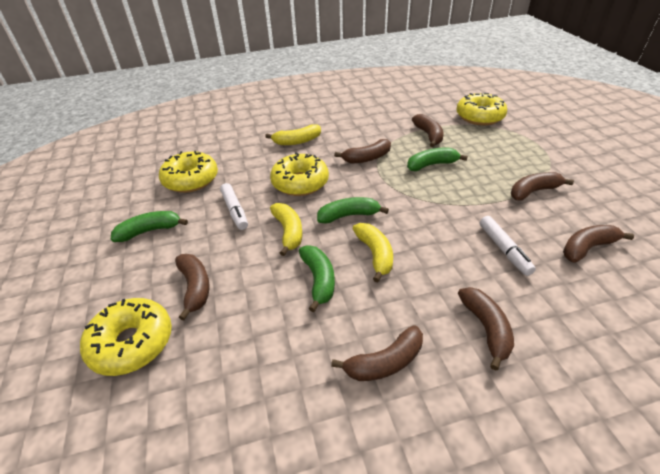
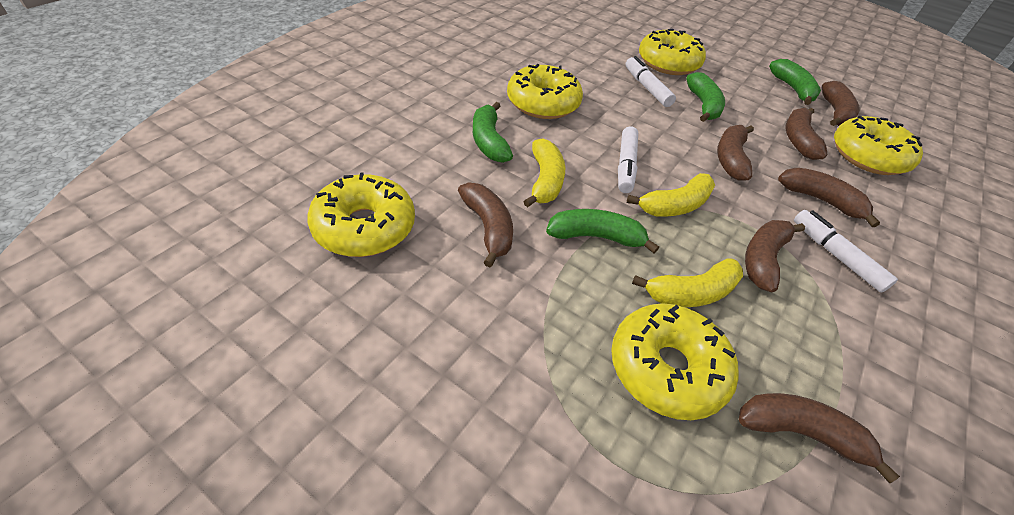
white marker: 2 -> 3
yellow donut: 4 -> 5

